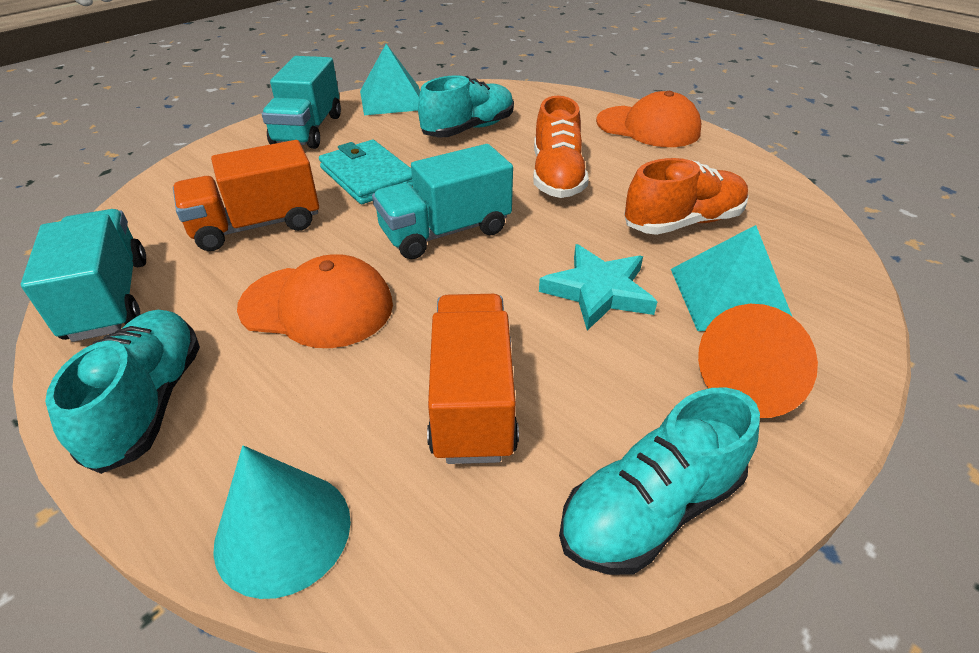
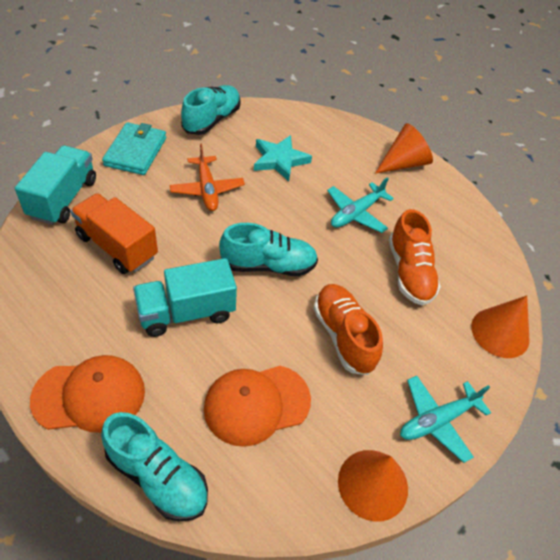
orange cone: 1 -> 3
orange plane: 0 -> 1
orange truck: 2 -> 1
turquoise cone: 1 -> 0
turquoise plane: 0 -> 2
turquoise pyramid: 2 -> 0
turquoise truck: 3 -> 2

